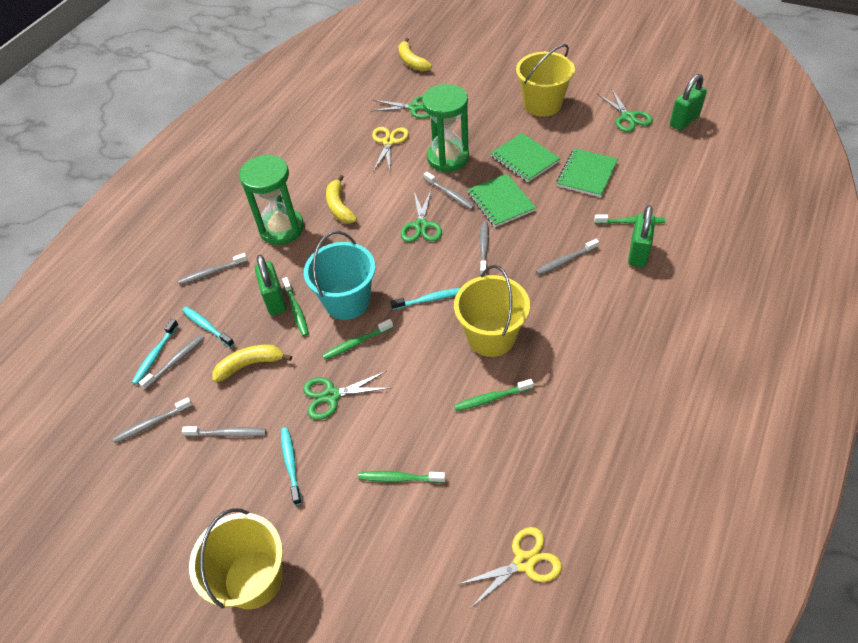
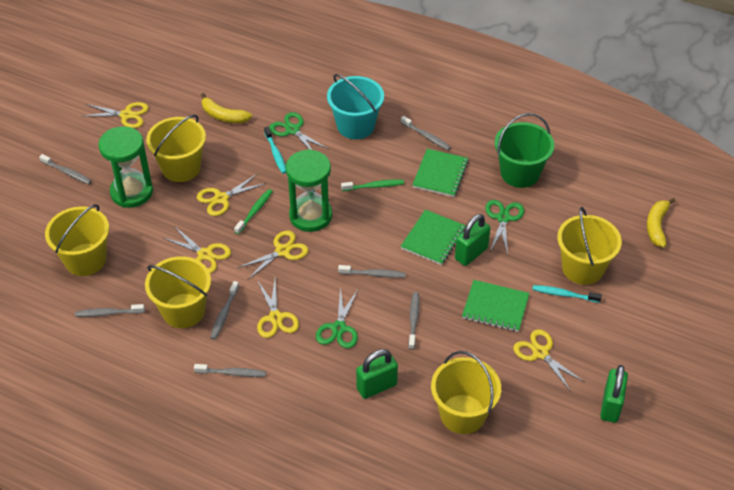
green bucket: 0 -> 1
green scissors: 4 -> 3
green toothbrush: 5 -> 2
turquoise toothbrush: 4 -> 2
yellow banana: 3 -> 2
yellow bucket: 3 -> 5
yellow scissors: 2 -> 6

